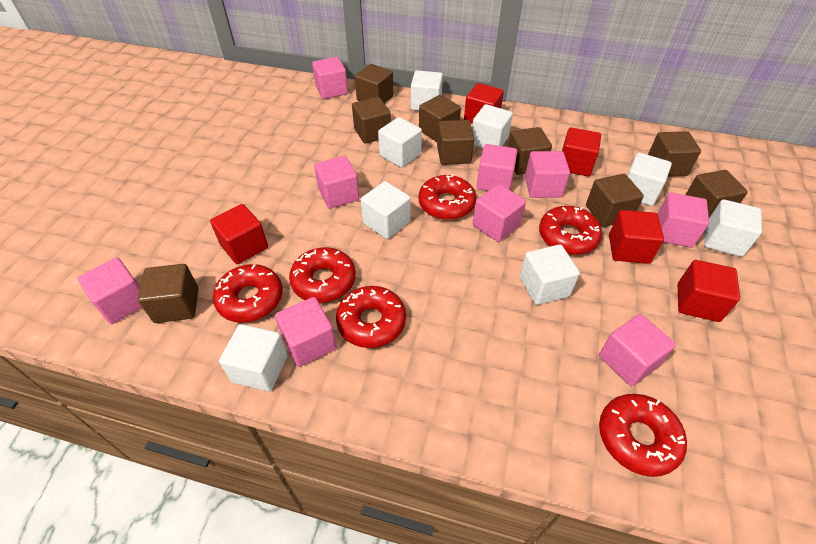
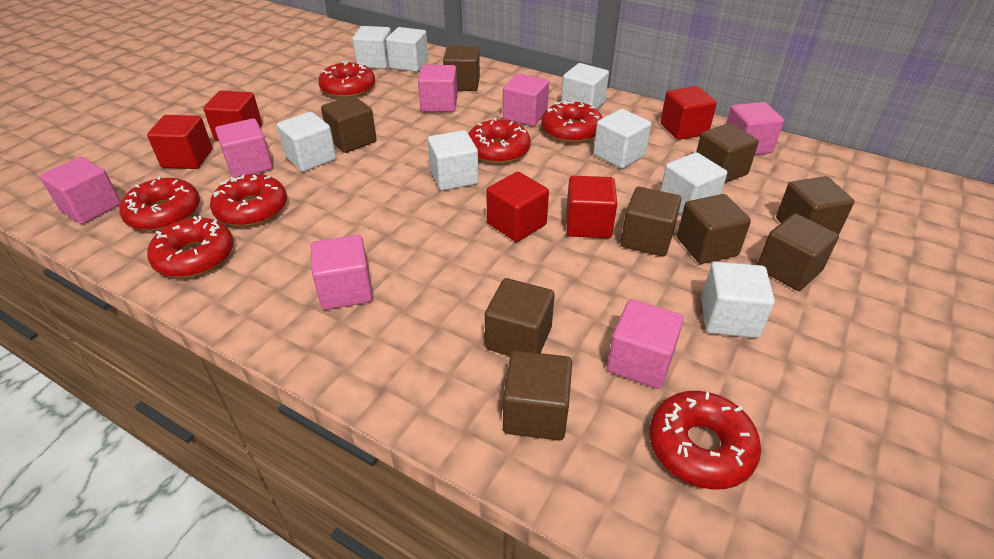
pink cube: 9 -> 7
red donut: 6 -> 7

